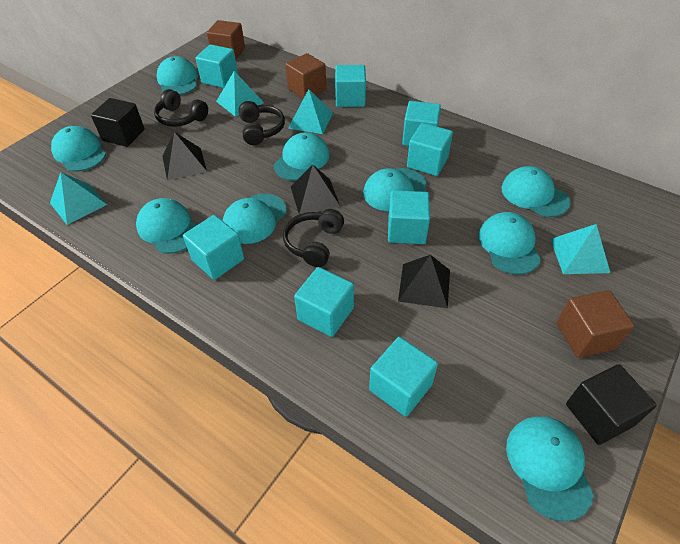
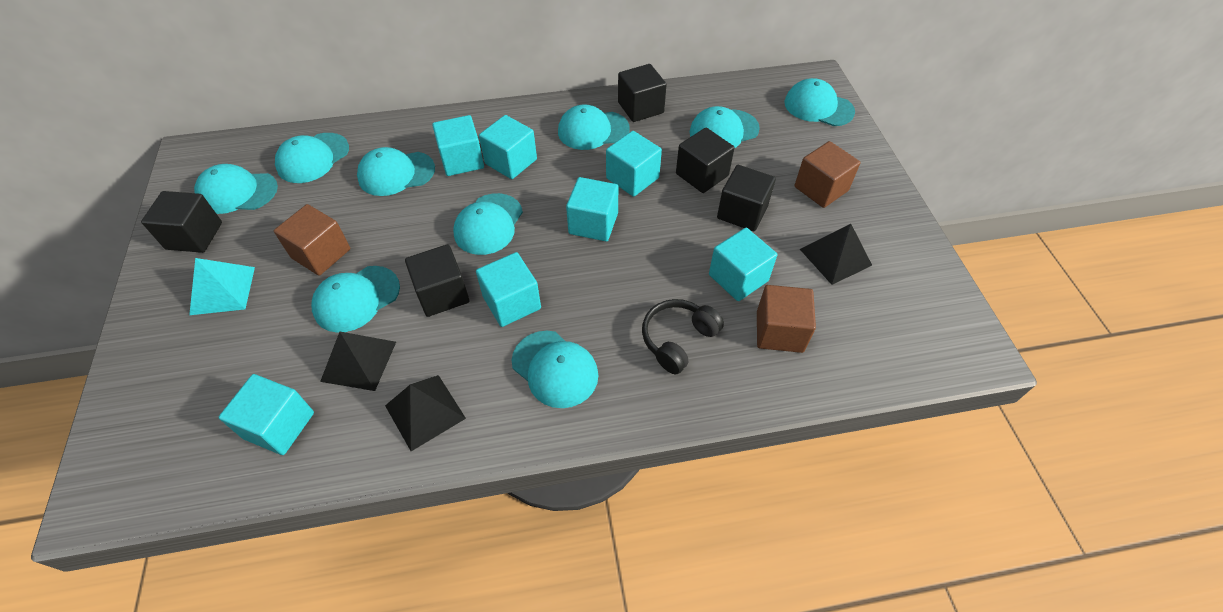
black cube: 2 -> 5
black headphones: 3 -> 1
turquoise cube: 8 -> 7
turquoise pyramid: 4 -> 1

